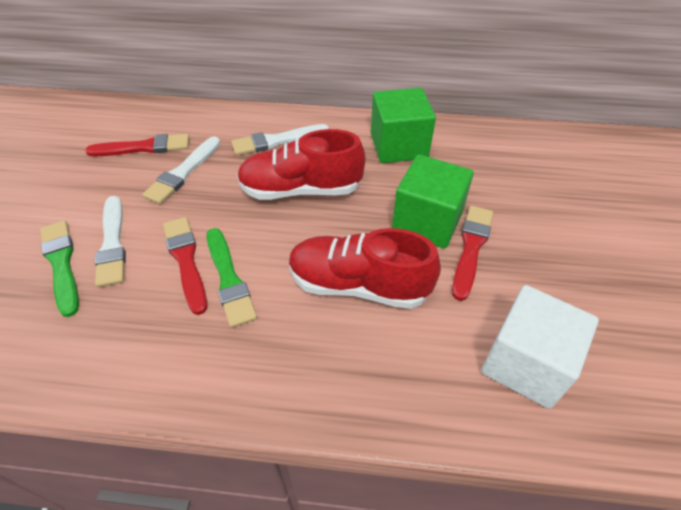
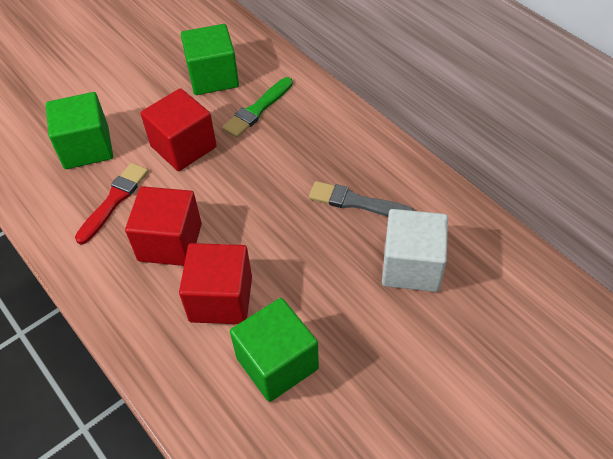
green brush: 2 -> 1
green cube: 2 -> 3
grey brush: 0 -> 1
red brush: 3 -> 1
red cube: 0 -> 3
red shoe: 2 -> 0
white brush: 3 -> 0

